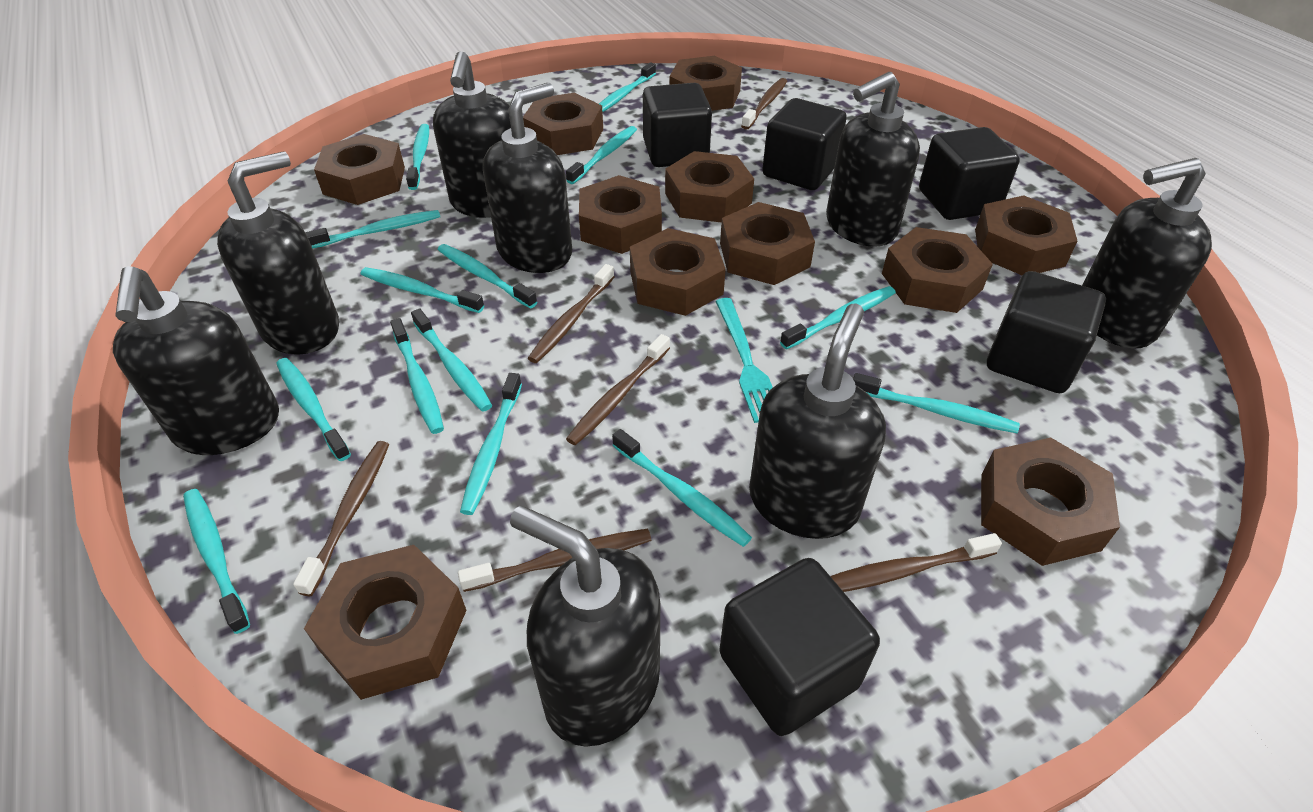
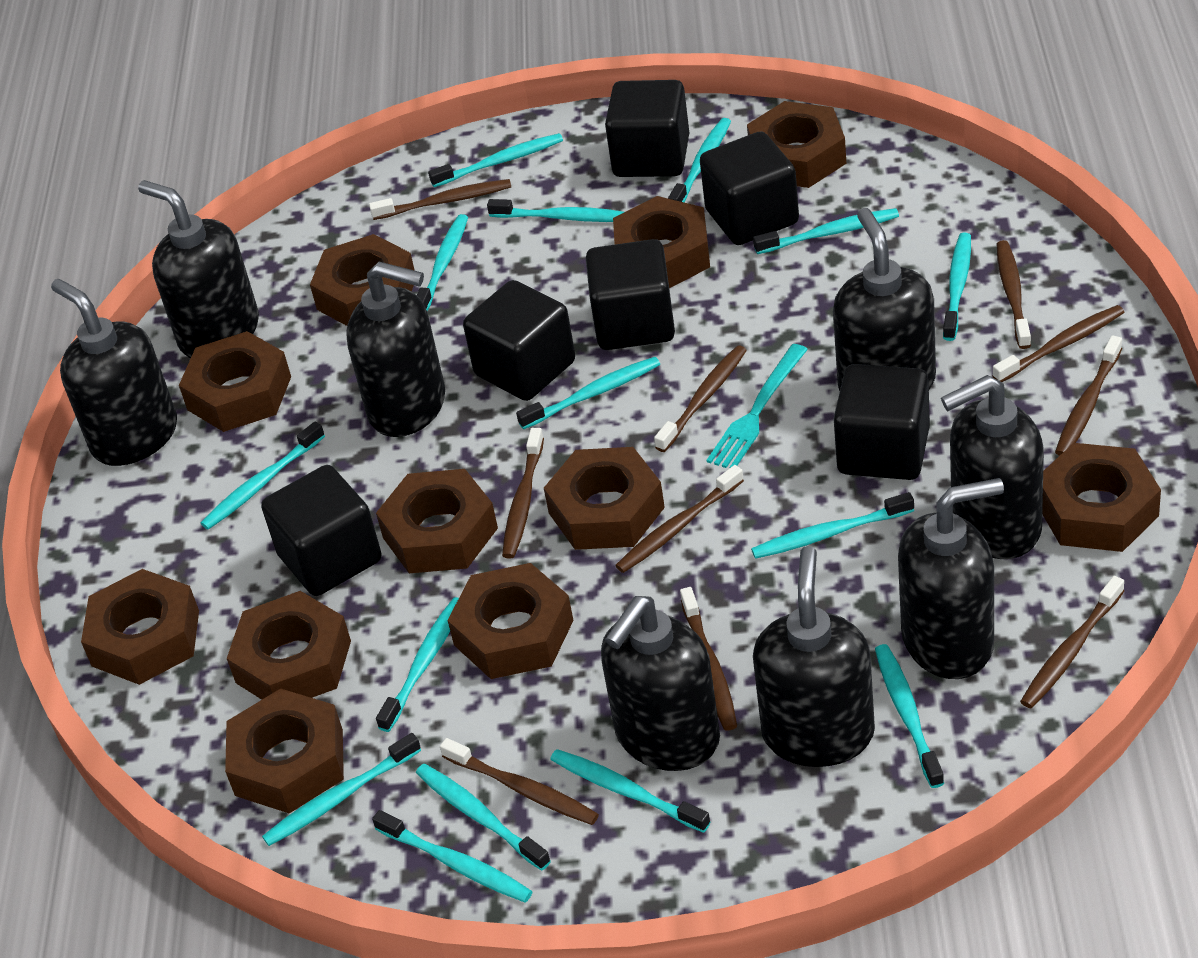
black cube: 5 -> 6
brown toothbrush: 6 -> 10
turquoise toothbrush: 14 -> 15

